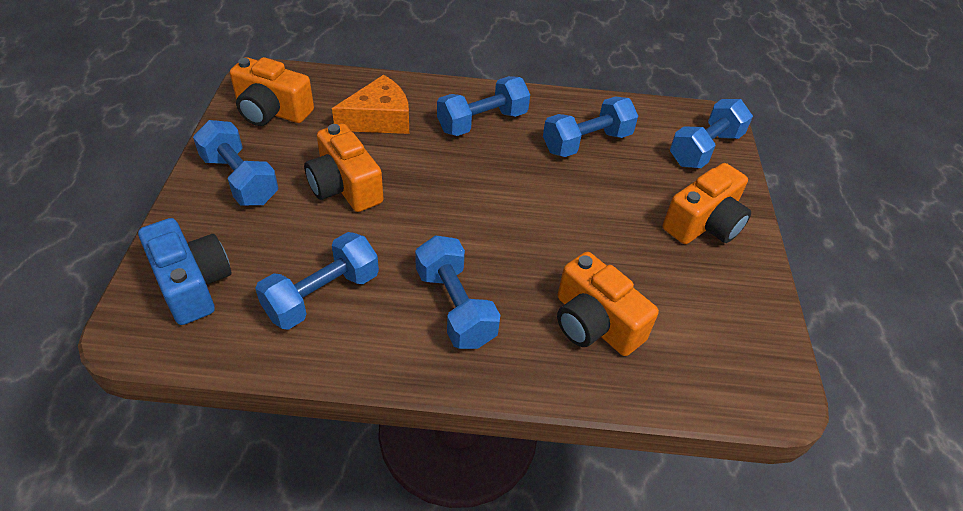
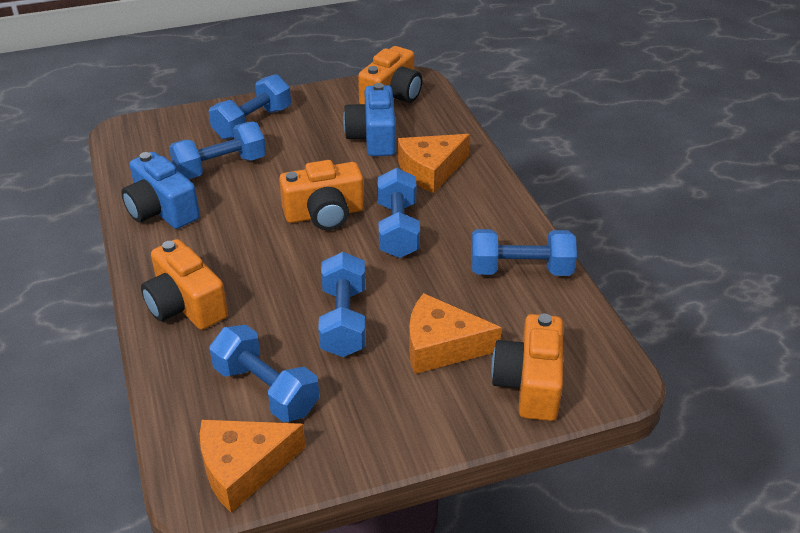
blue camera: 1 -> 2
orange cheese: 1 -> 3

